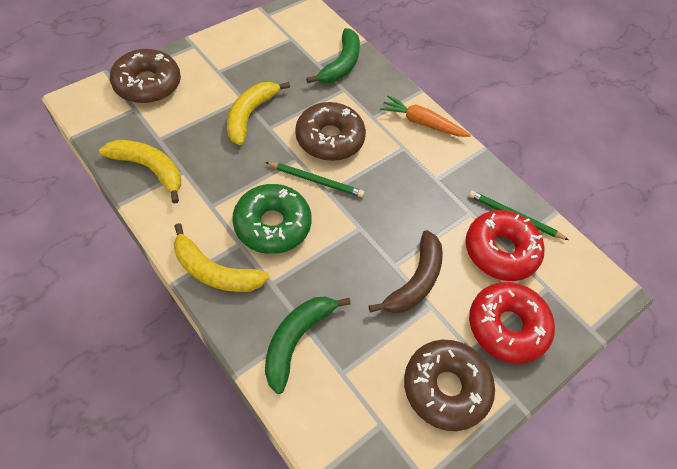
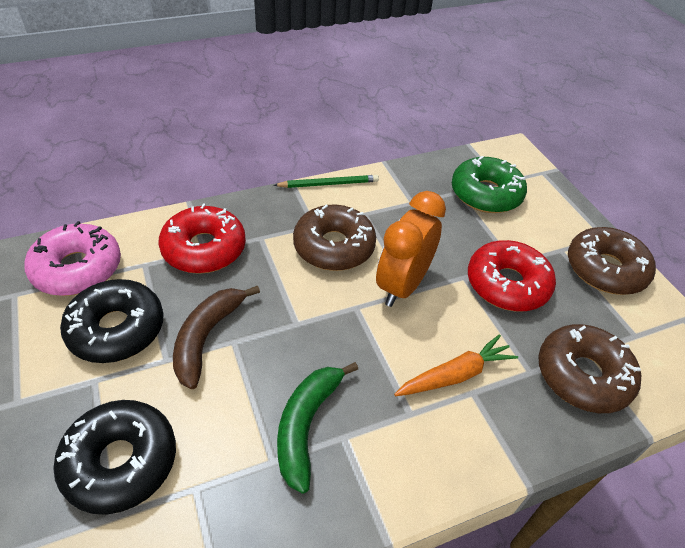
black donut: 0 -> 2
green banana: 2 -> 1
green pencil: 2 -> 1
orange clock: 0 -> 1
pink donut: 0 -> 1
yellow banana: 3 -> 0

